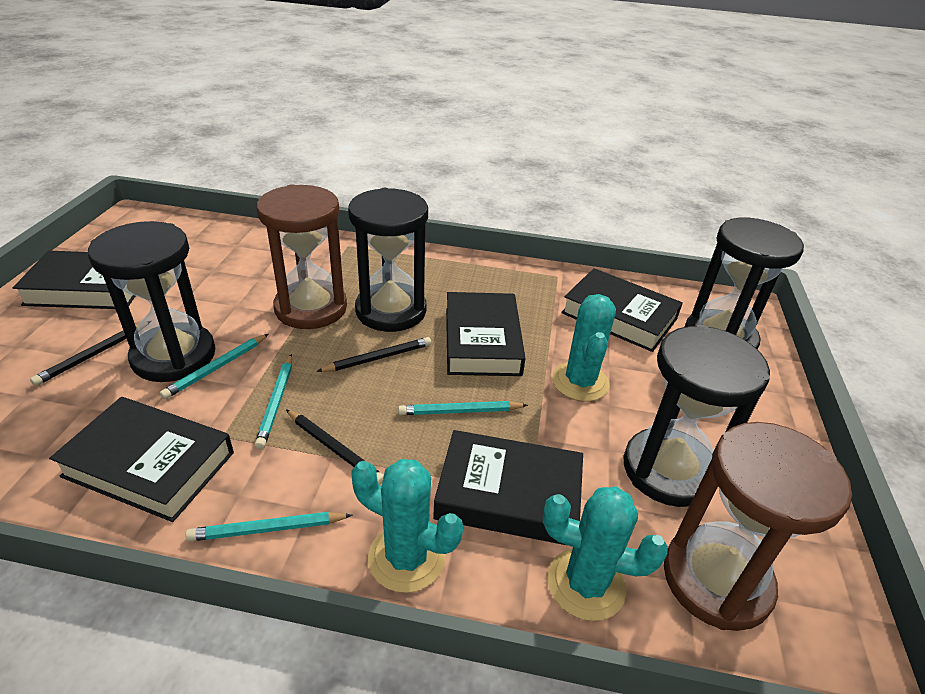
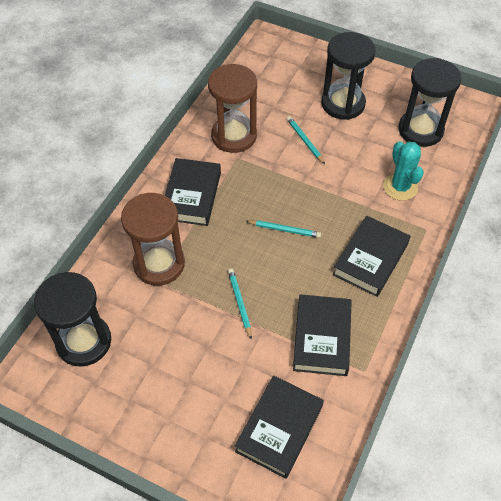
black book: 5 -> 4
black hourglass: 4 -> 3
black pencil: 3 -> 0
turquoise cactus: 3 -> 1
turquoise pencil: 4 -> 3

